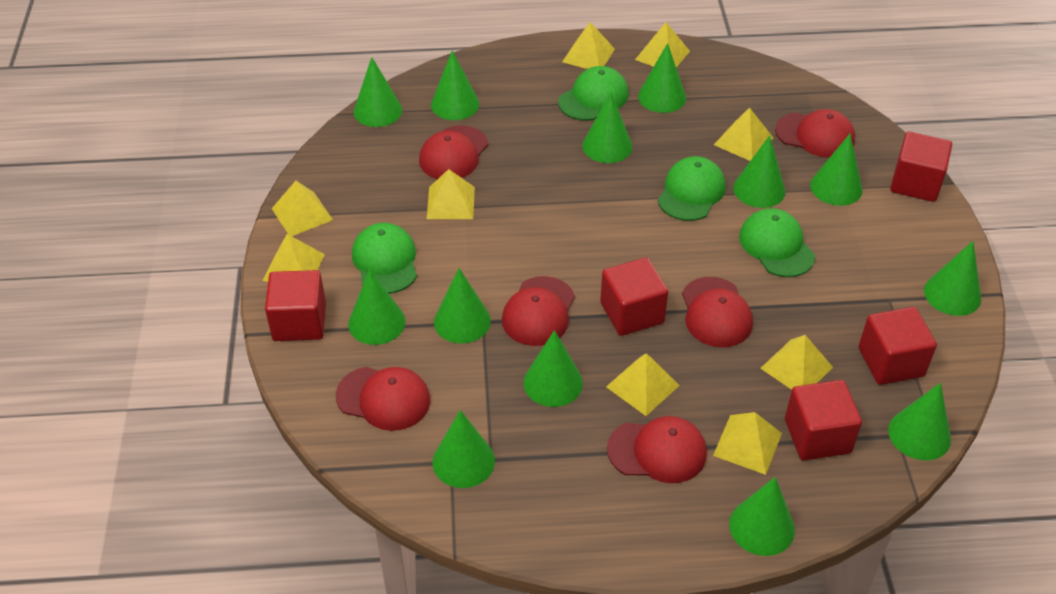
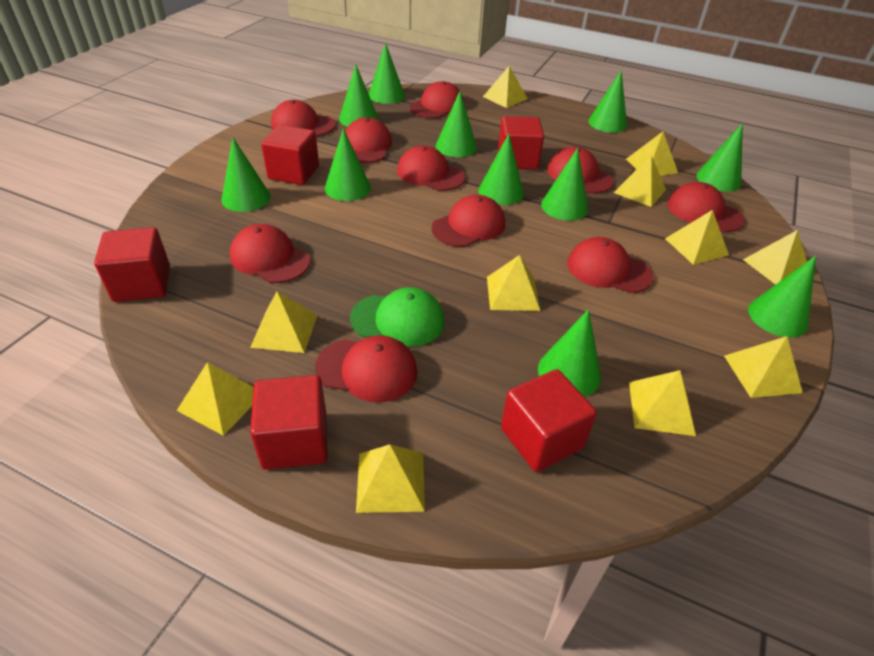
green cap: 4 -> 1
green cone: 13 -> 11
red cap: 6 -> 10
yellow pyramid: 9 -> 11

